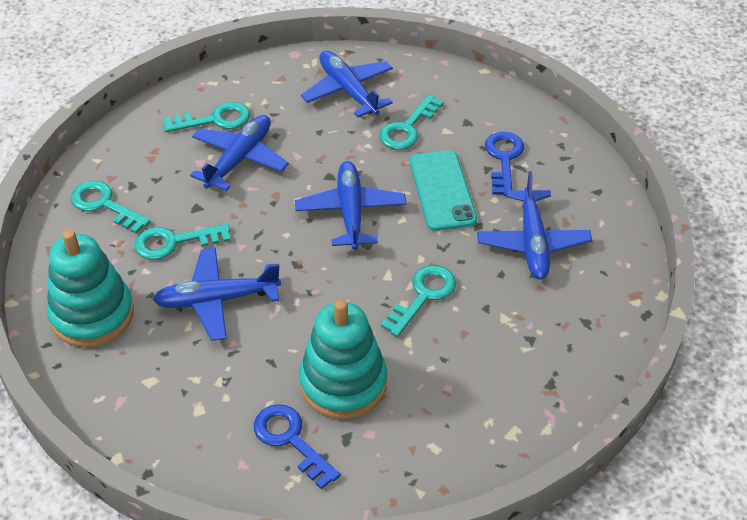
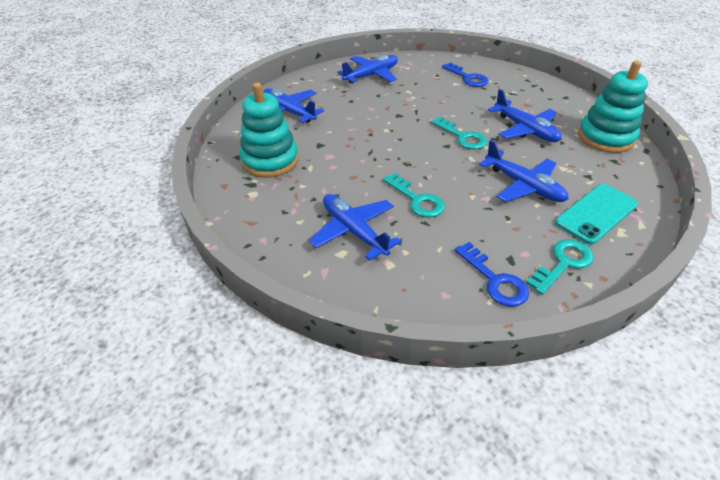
turquoise key: 5 -> 3

